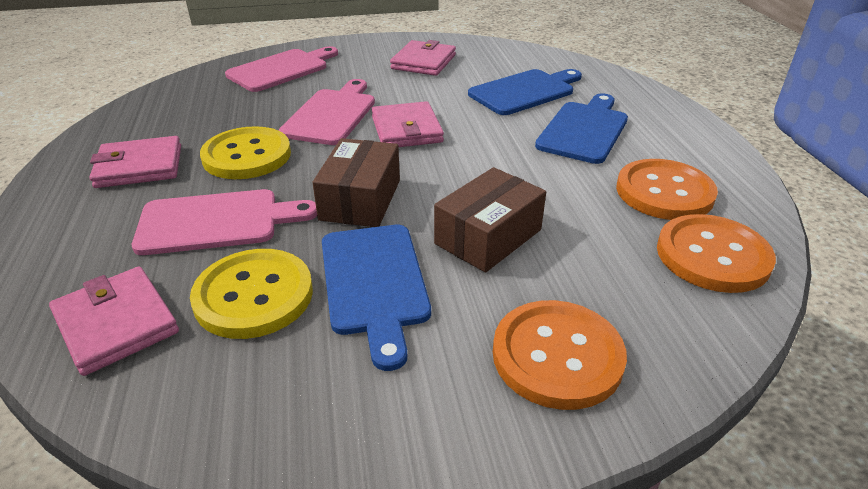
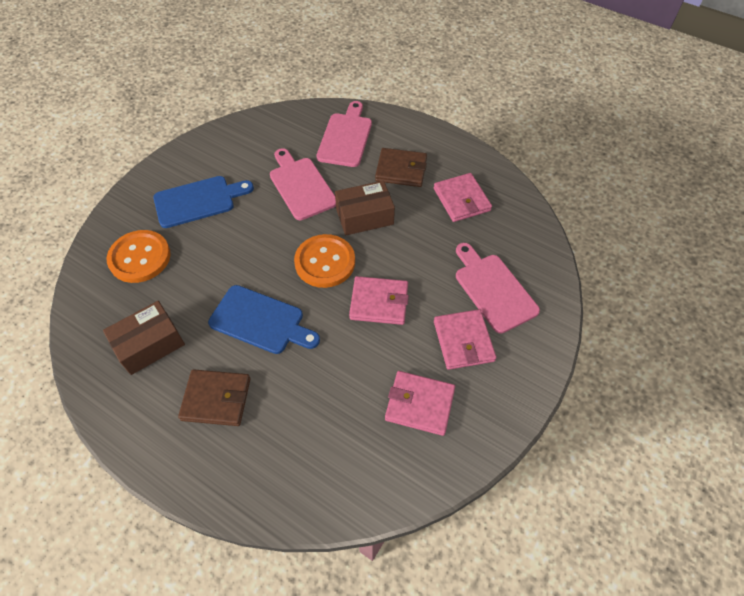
blue cutting board: 3 -> 2
brown wallet: 0 -> 2
orange button: 3 -> 2
yellow button: 2 -> 0

